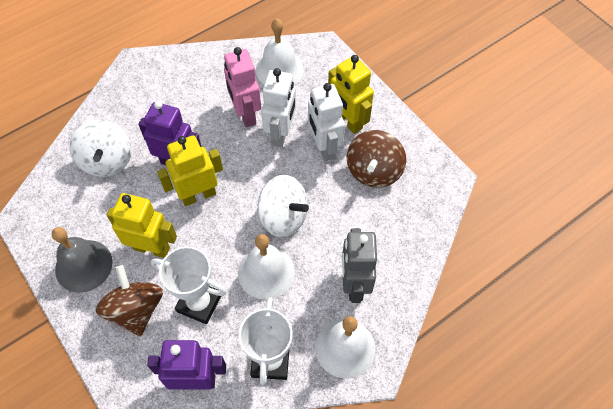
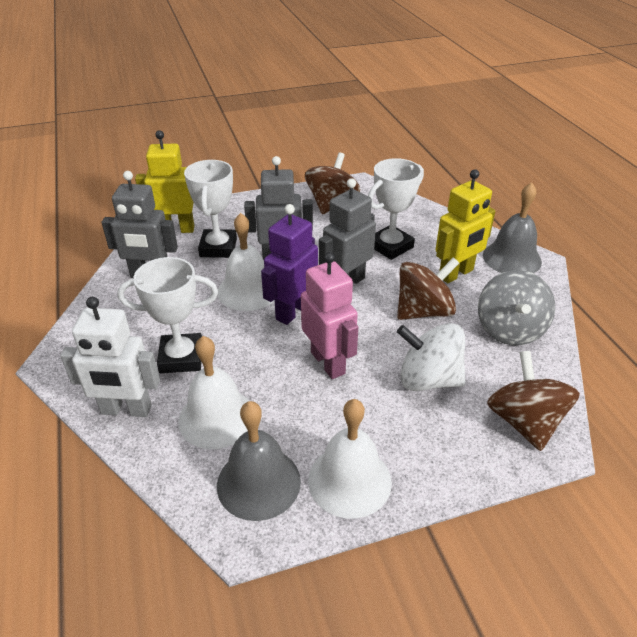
brown spinning top: 2 -> 3
grey bell: 1 -> 2
grey robot: 1 -> 3
grey spinning top: 0 -> 1
purple robot: 2 -> 1
white robot: 2 -> 1
white spinning top: 2 -> 1
white trophy: 2 -> 3
yellow robot: 3 -> 2

